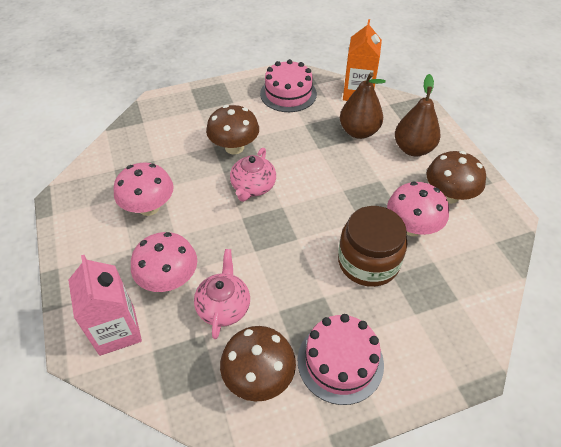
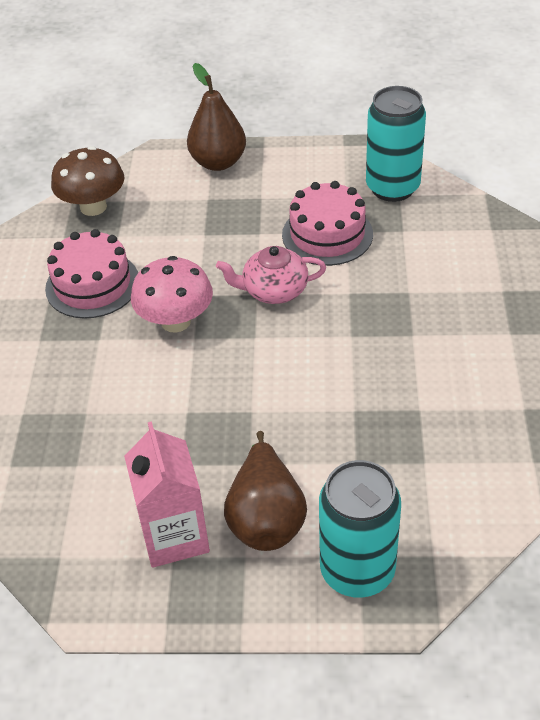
brown jar: 1 -> 0
brown mushroom: 3 -> 1
orange carton: 1 -> 0
pink mushroom: 3 -> 1
pink teapot: 2 -> 1
turquoise can: 0 -> 2

